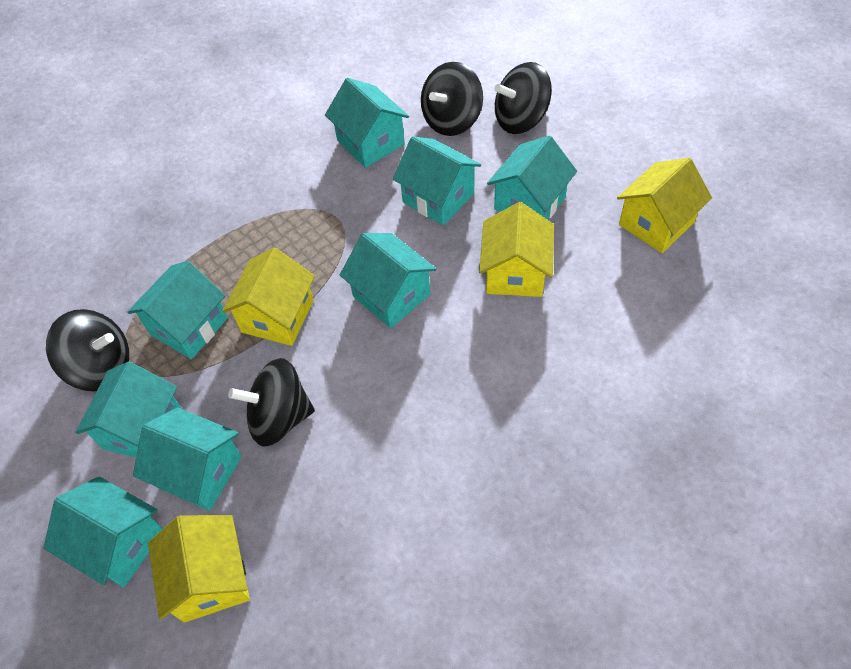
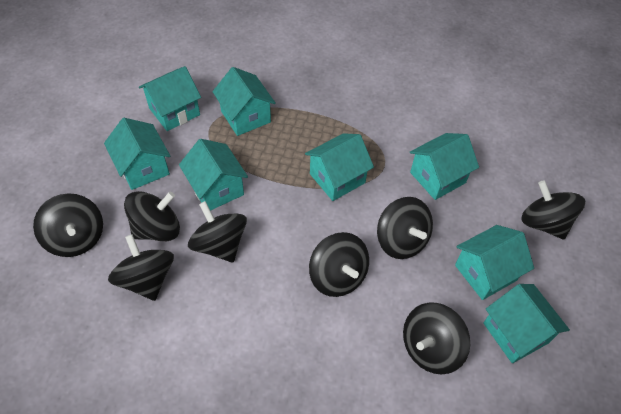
black spinning top: 4 -> 8
yellow house: 4 -> 0

